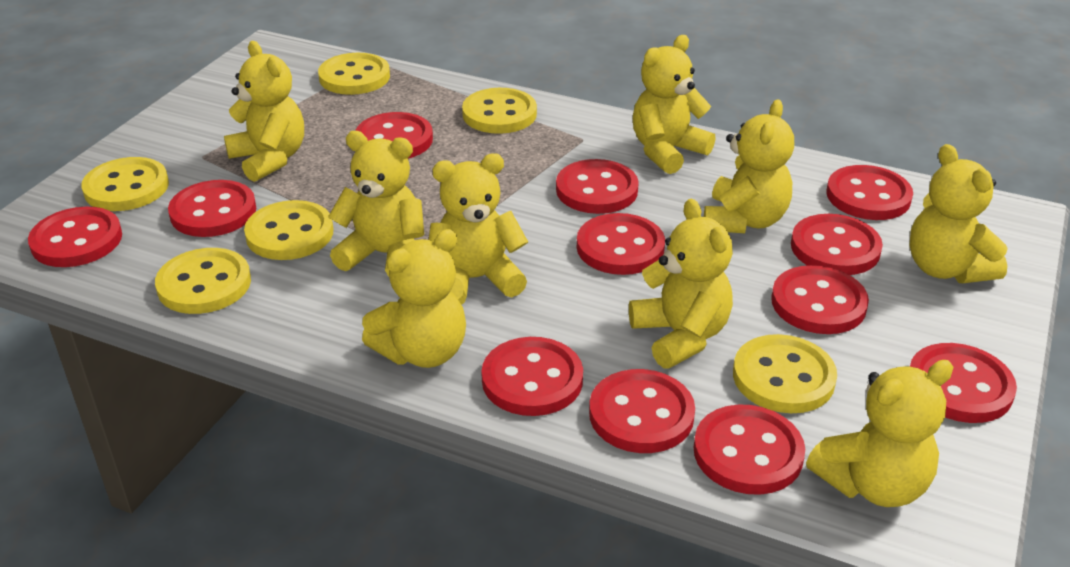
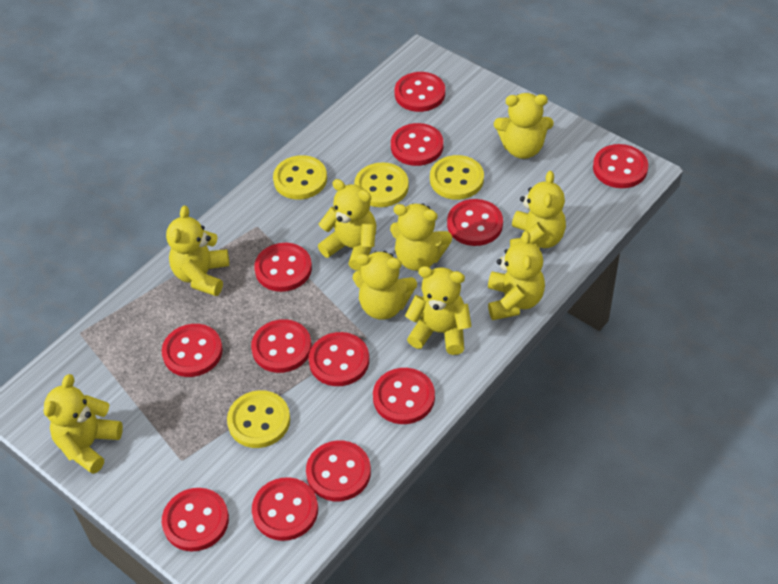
yellow button: 6 -> 4

